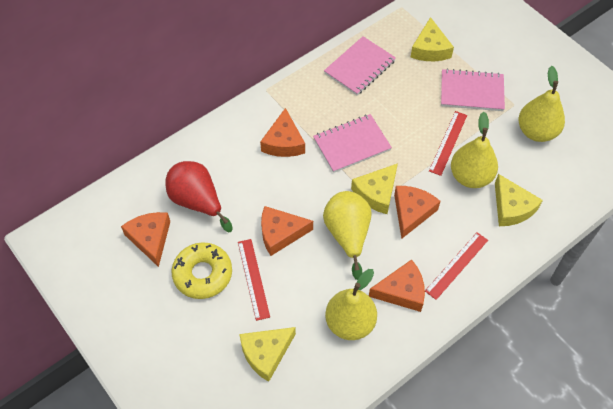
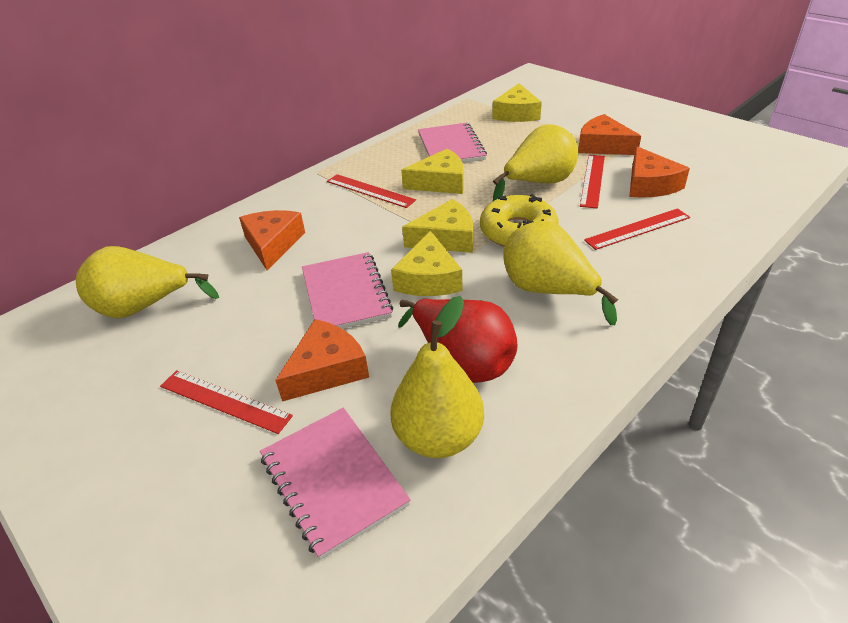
orange cheese: 5 -> 4
red ruler: 3 -> 4

